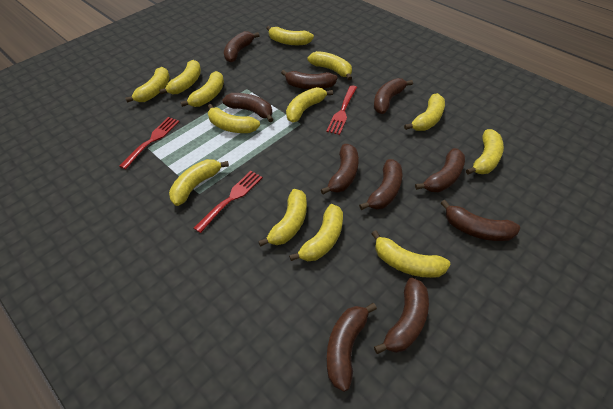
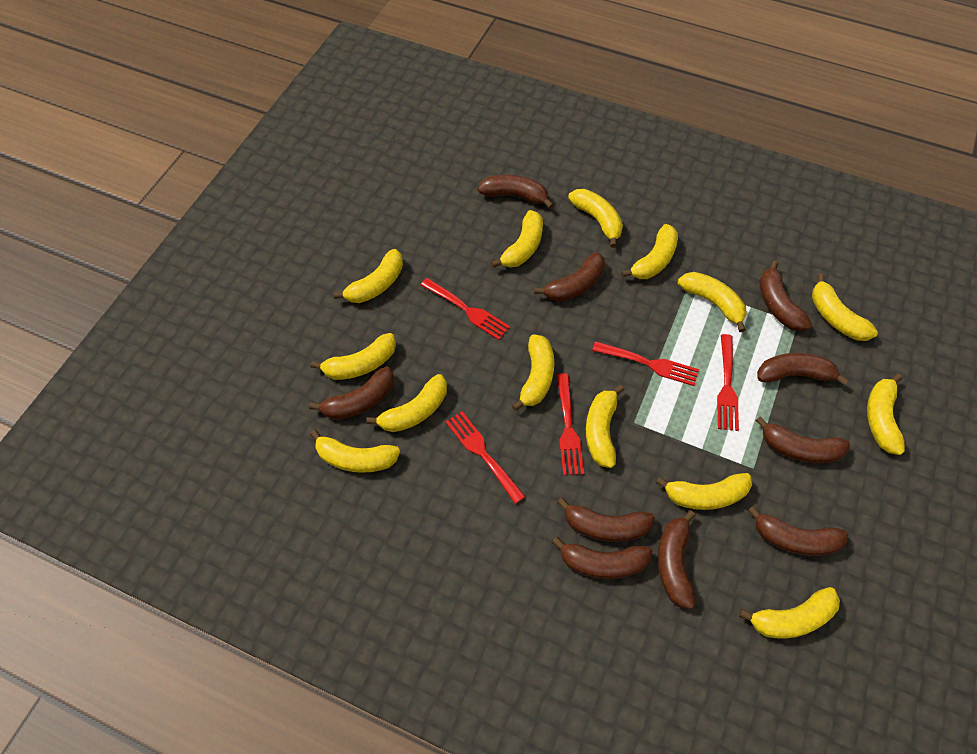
red fork: 3 -> 5
yellow banana: 13 -> 14

